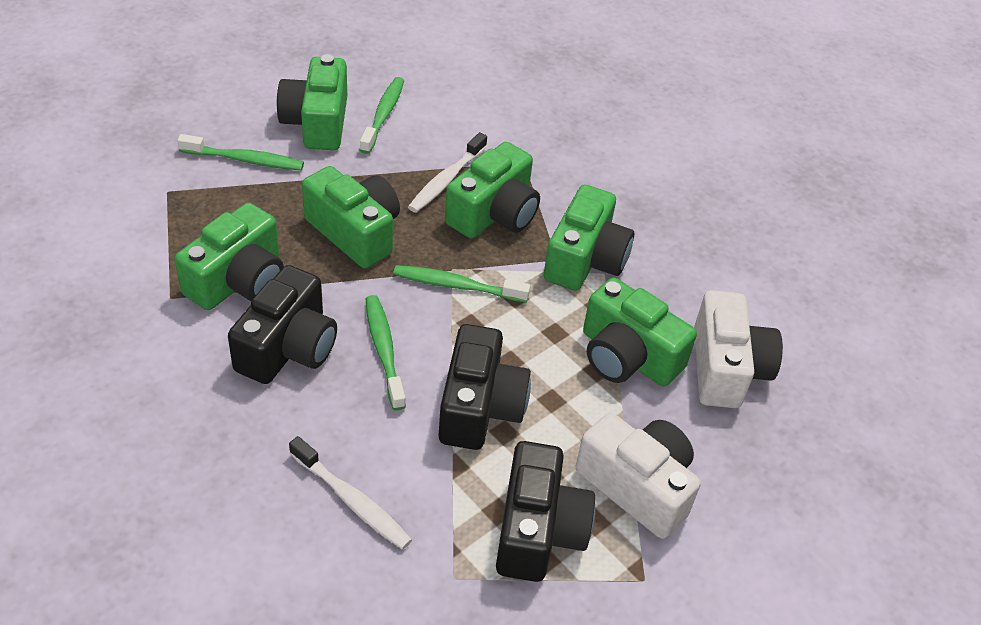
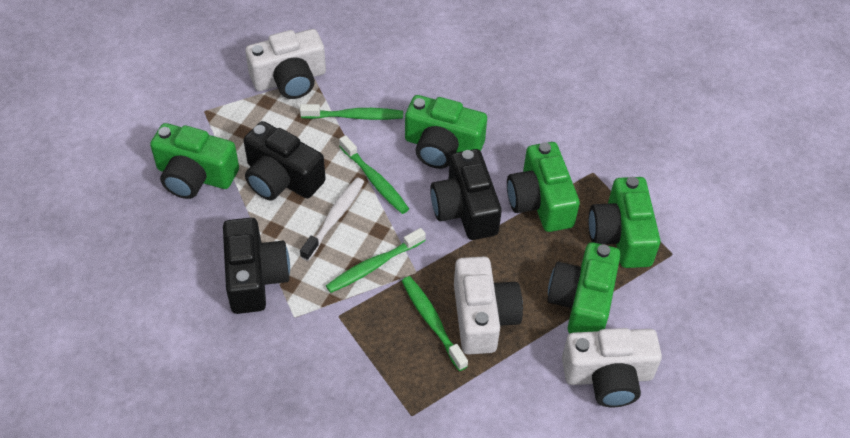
green camera: 6 -> 5
white camera: 2 -> 3
white toothbrush: 2 -> 1

